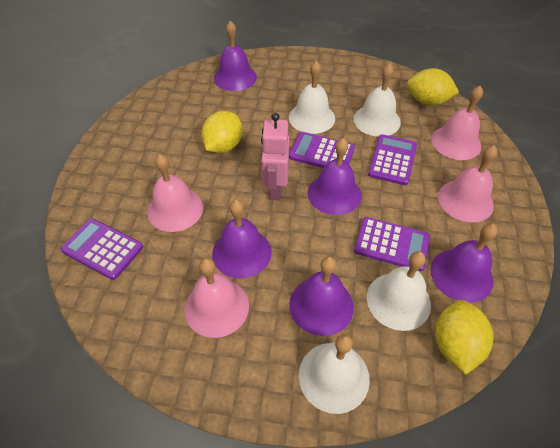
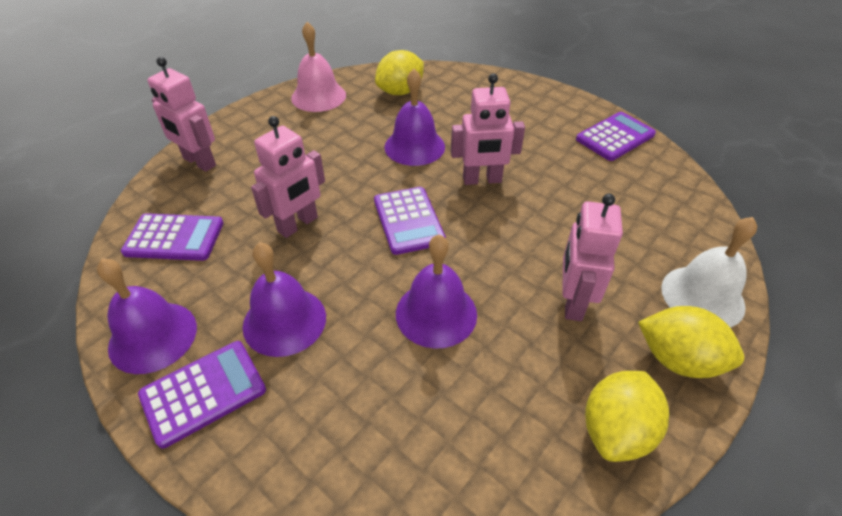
pink bell: 4 -> 1
pink robot: 1 -> 4
purple bell: 5 -> 4
white bell: 4 -> 1

